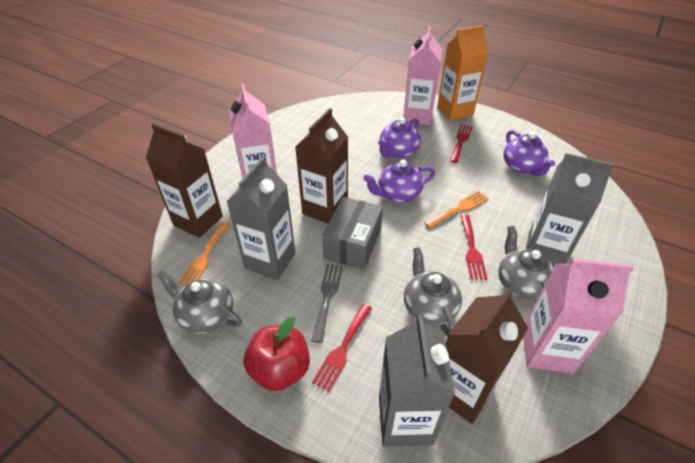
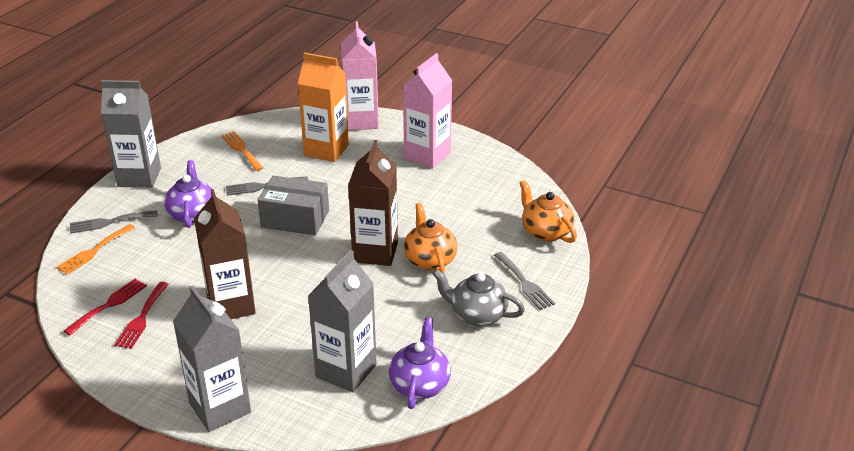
brown carton: 3 -> 2
grey fork: 1 -> 3
grey teapot: 3 -> 1
orange teapot: 0 -> 2
pink carton: 3 -> 2
purple teapot: 3 -> 2
red apple: 1 -> 0
red fork: 3 -> 2

